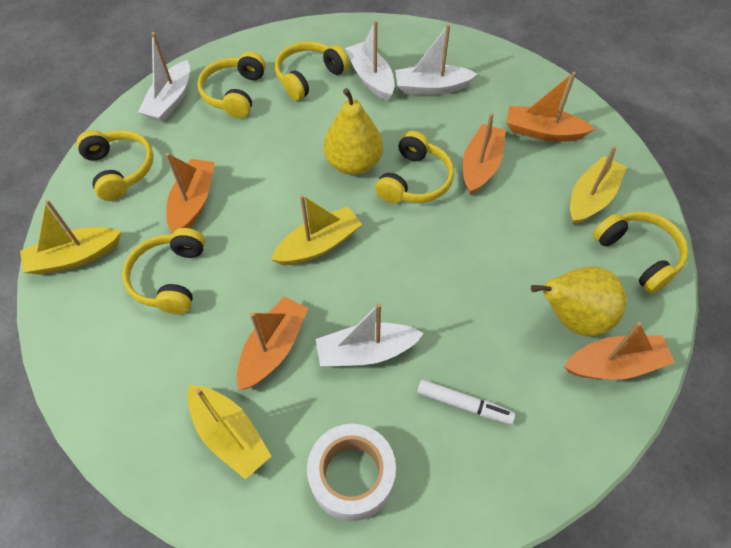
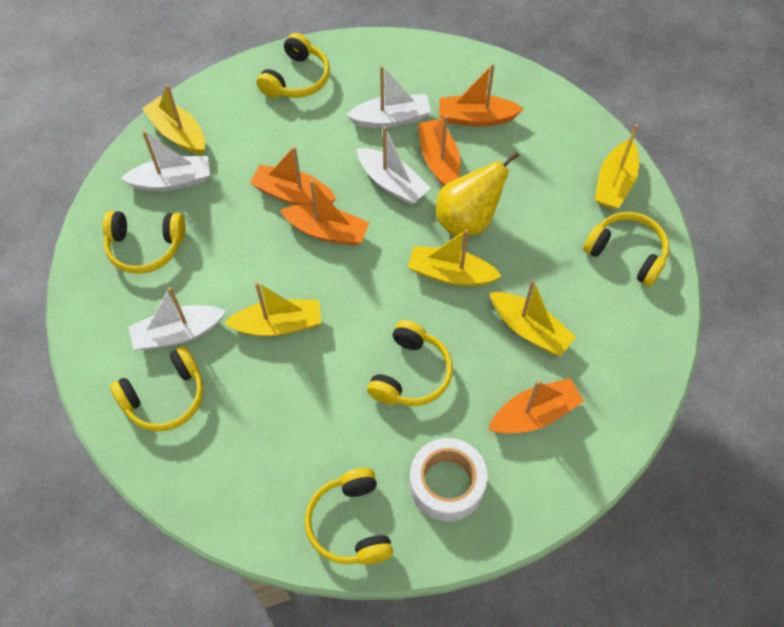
white marker: 1 -> 0
yellow boat: 4 -> 5
yellow pear: 2 -> 1

